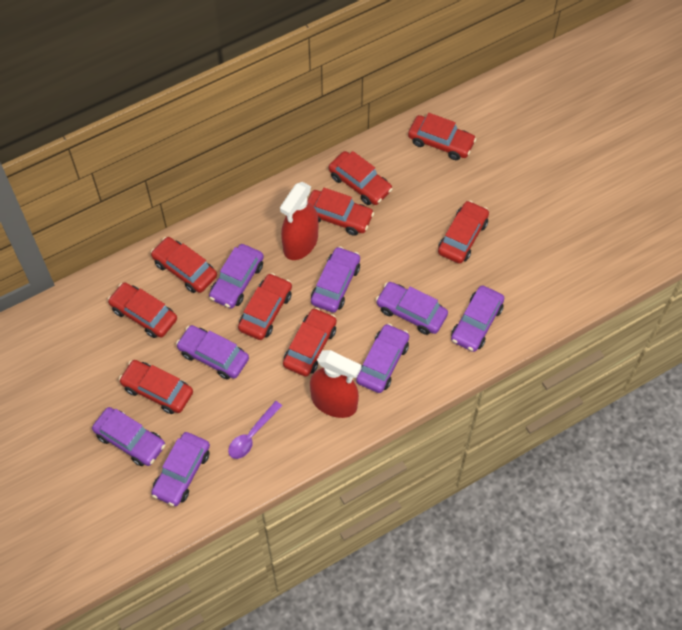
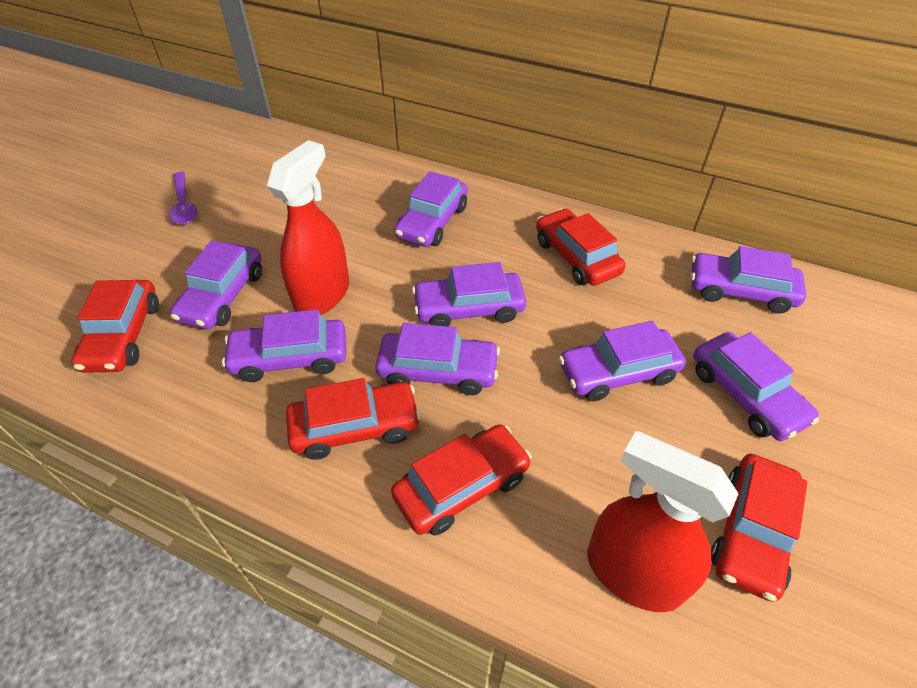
red car: 9 -> 5

